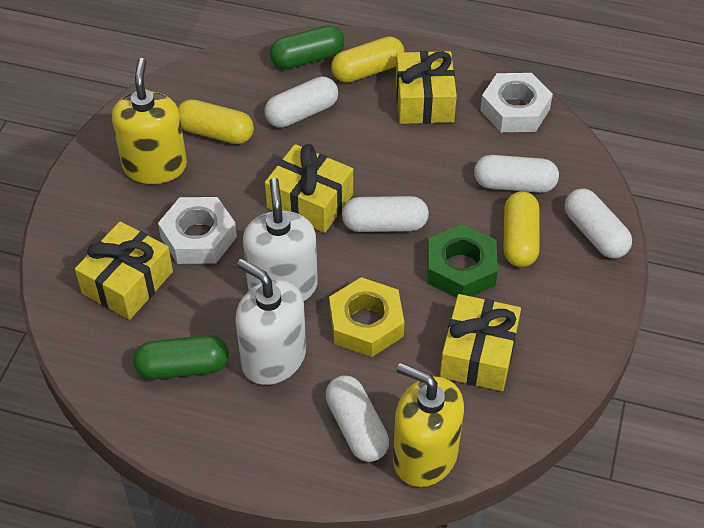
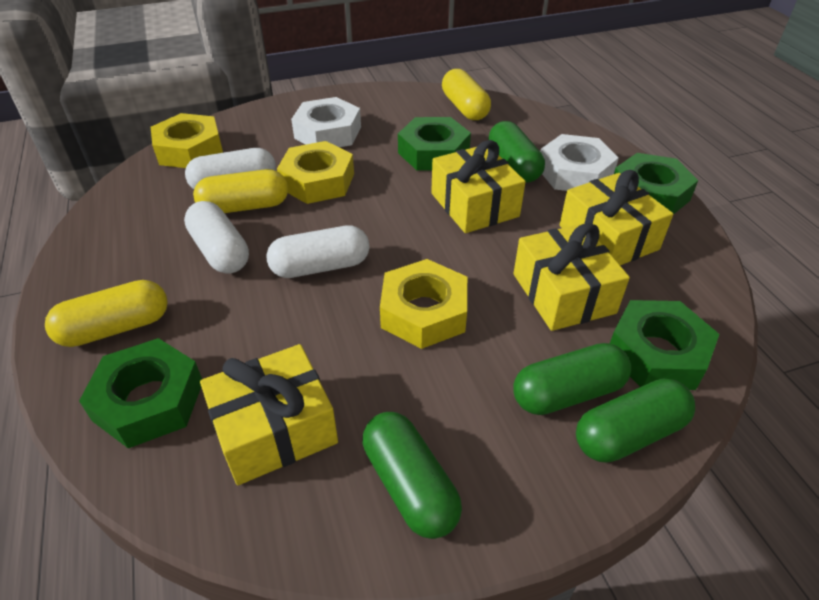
green capsule: 2 -> 4
green nut: 1 -> 4
white capsule: 5 -> 3
white soap dispenser: 2 -> 0
yellow nut: 1 -> 3
yellow soap dispenser: 2 -> 0

